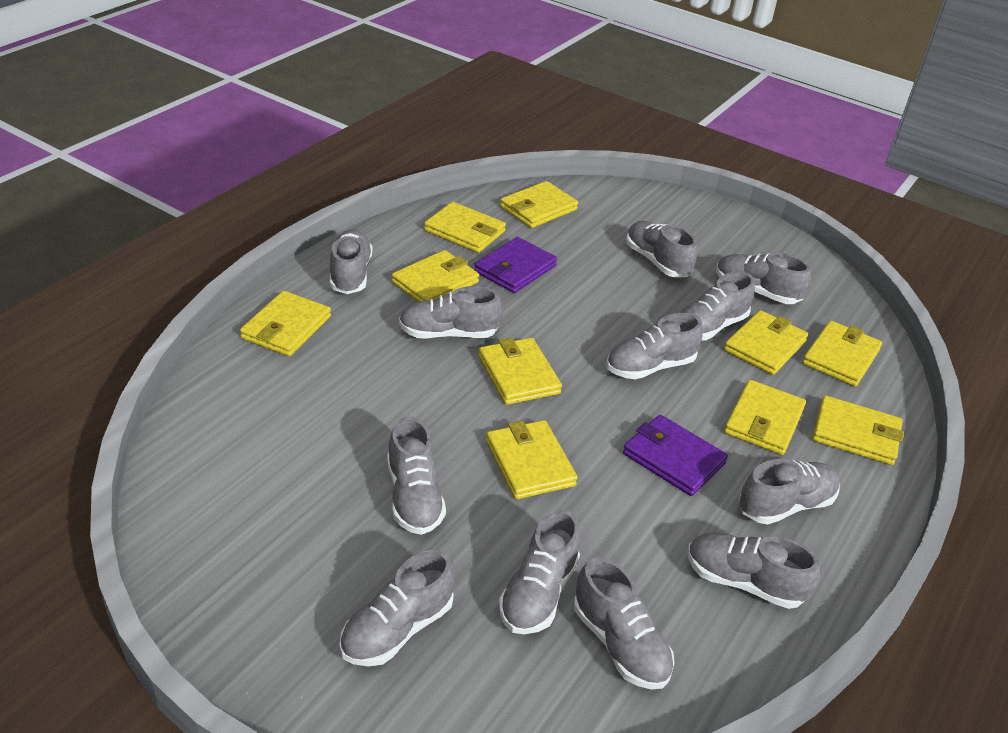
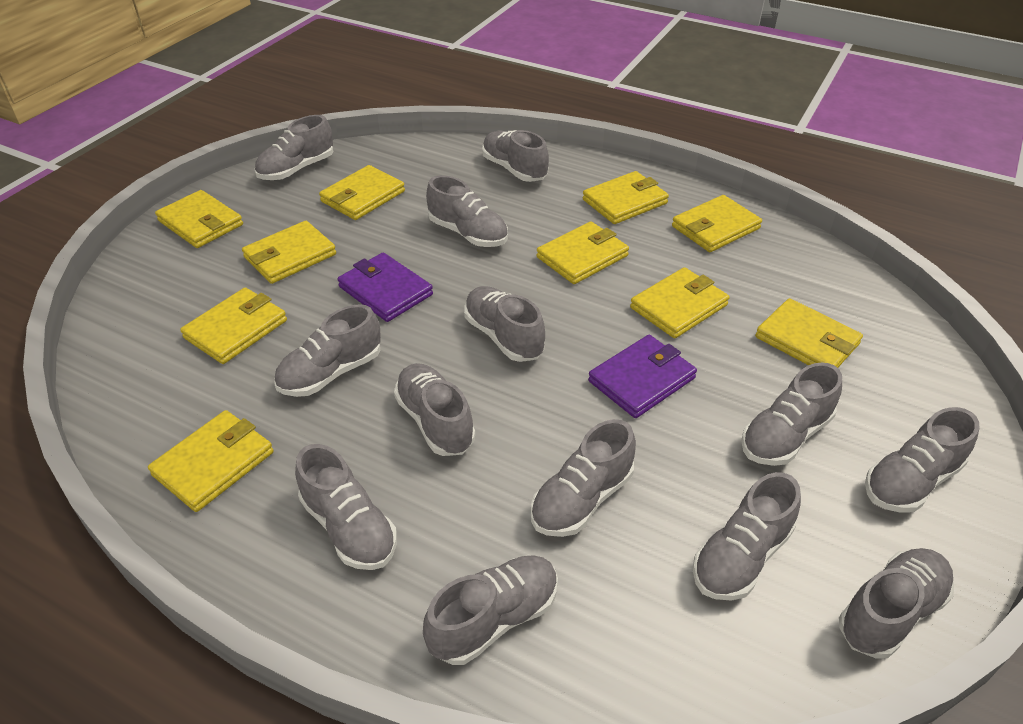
grey shoe: 12 -> 13

